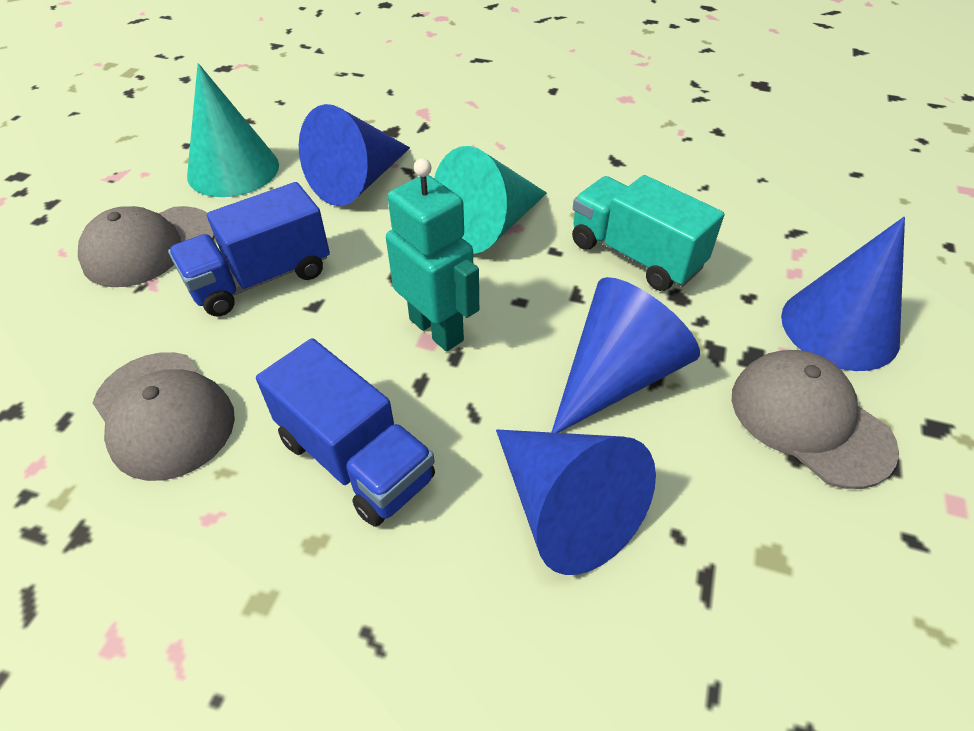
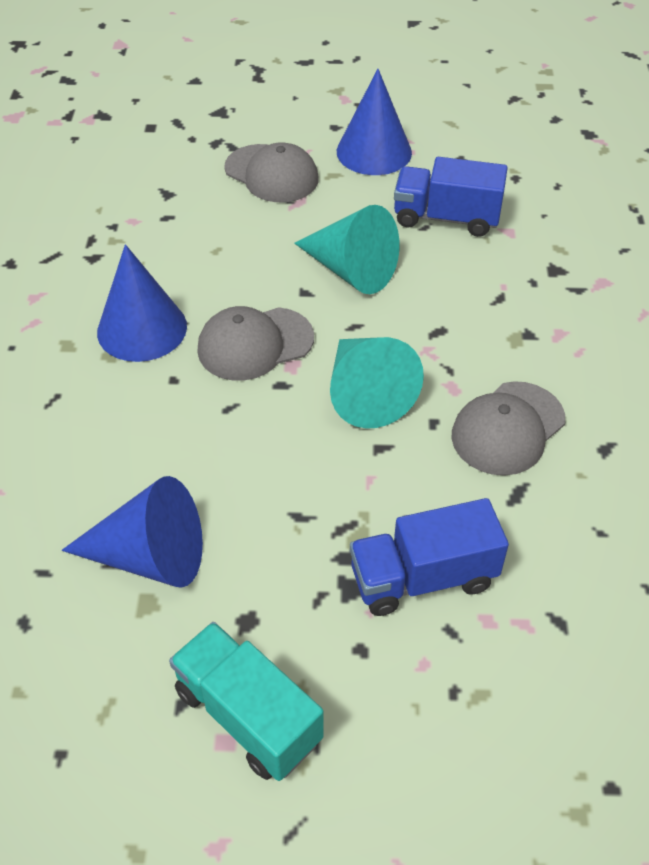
blue cone: 4 -> 3
turquoise robot: 1 -> 0

